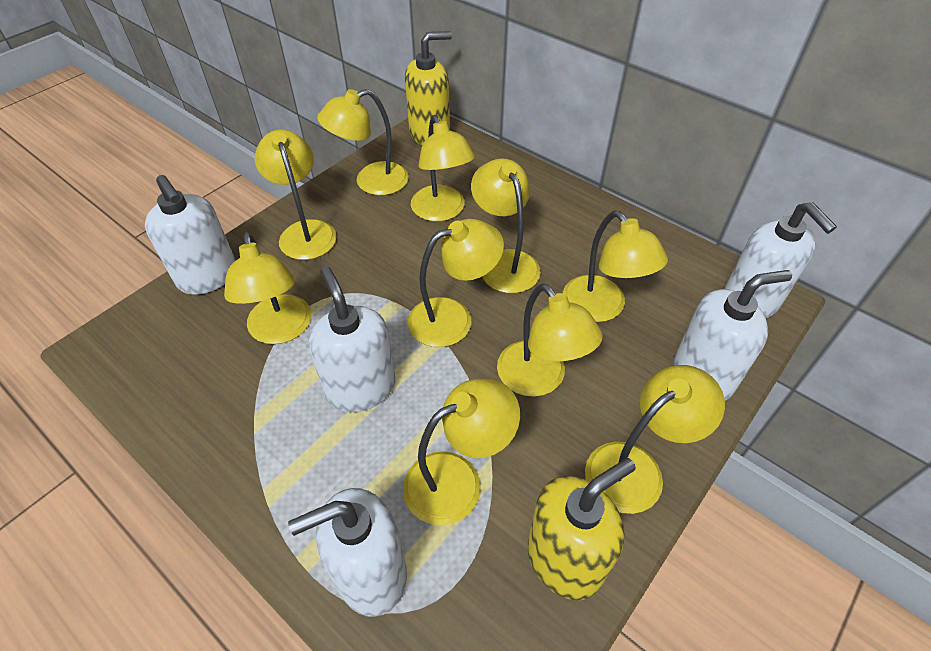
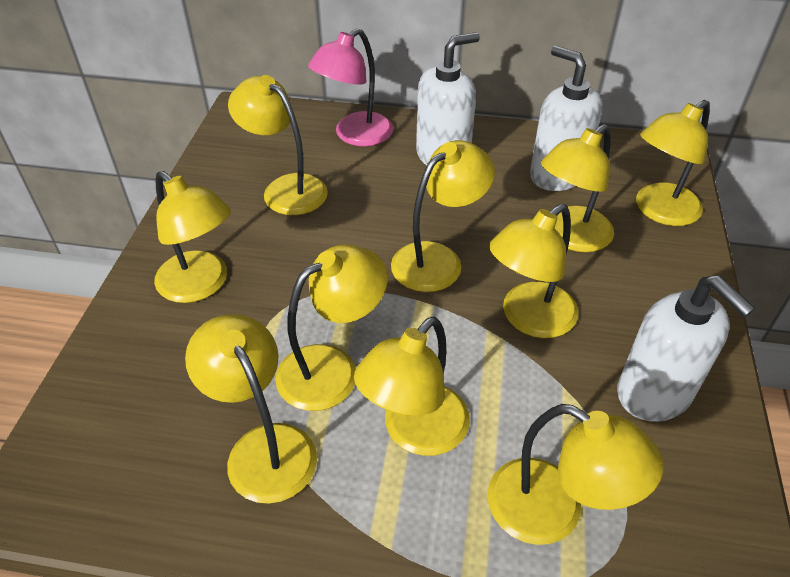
pink lamp: 0 -> 1
white soap dispenser: 5 -> 3
yellow soap dispenser: 2 -> 0

